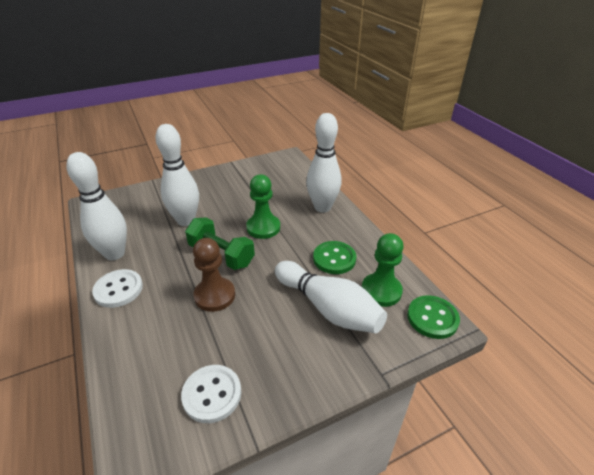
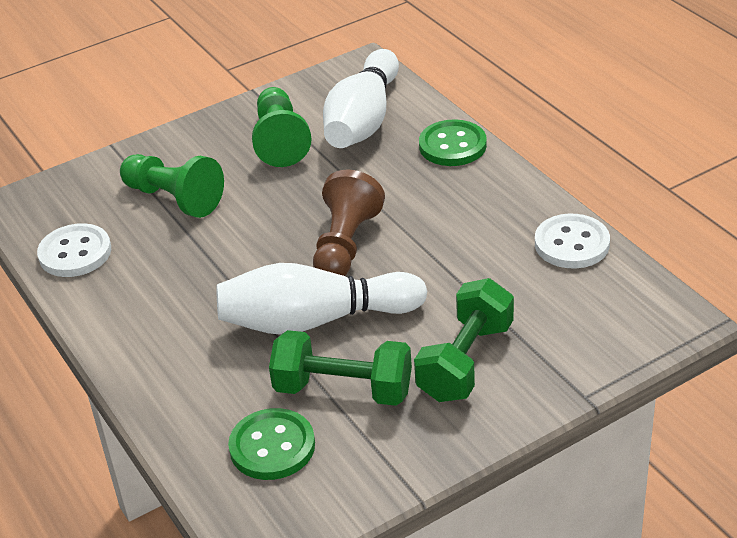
green dumbbell: 1 -> 2
white bowling pin: 4 -> 2

